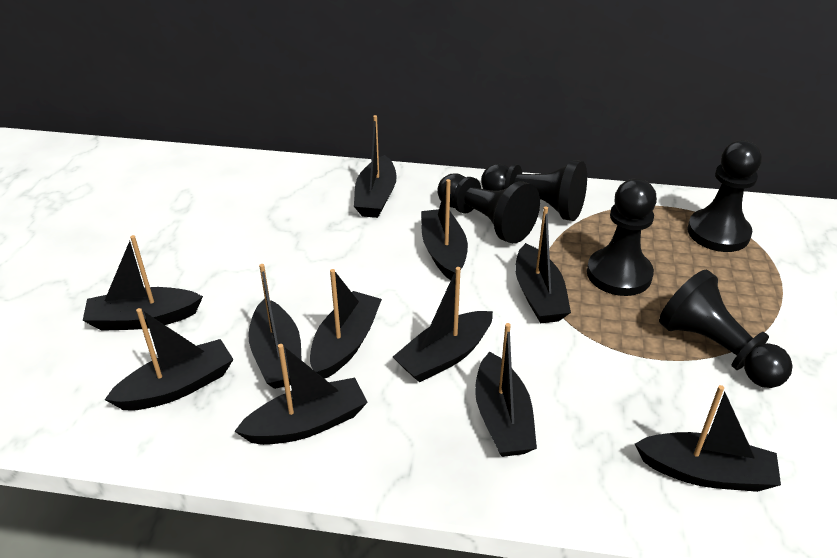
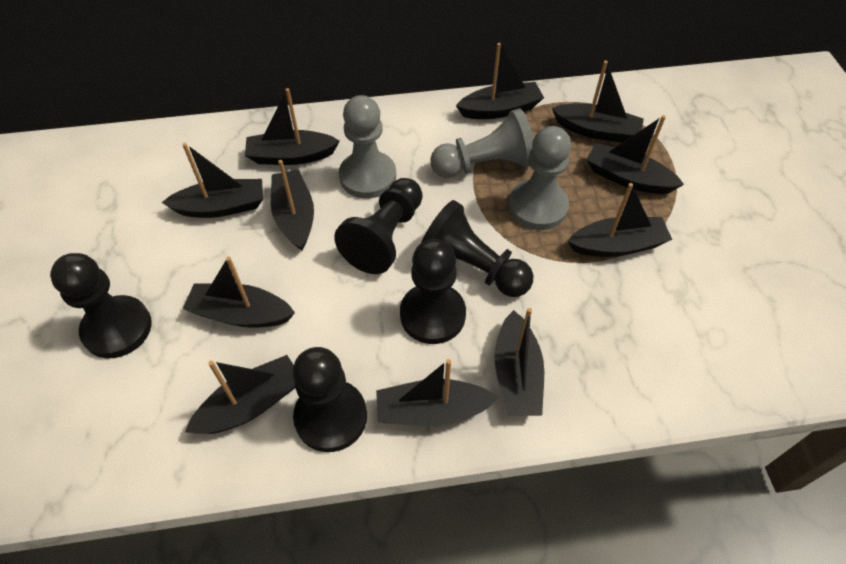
grey pawn: 0 -> 3

